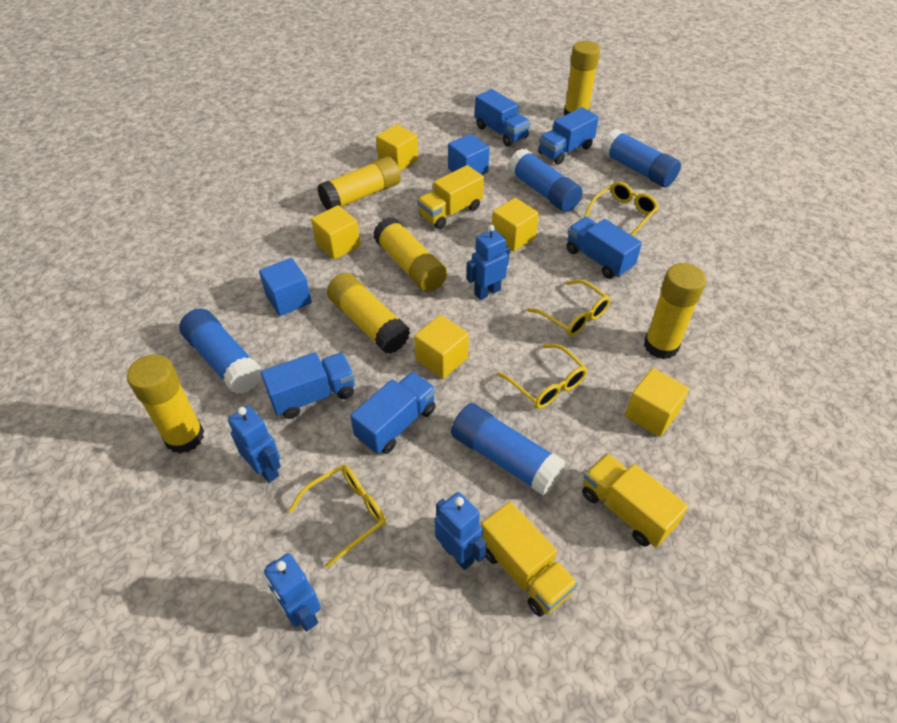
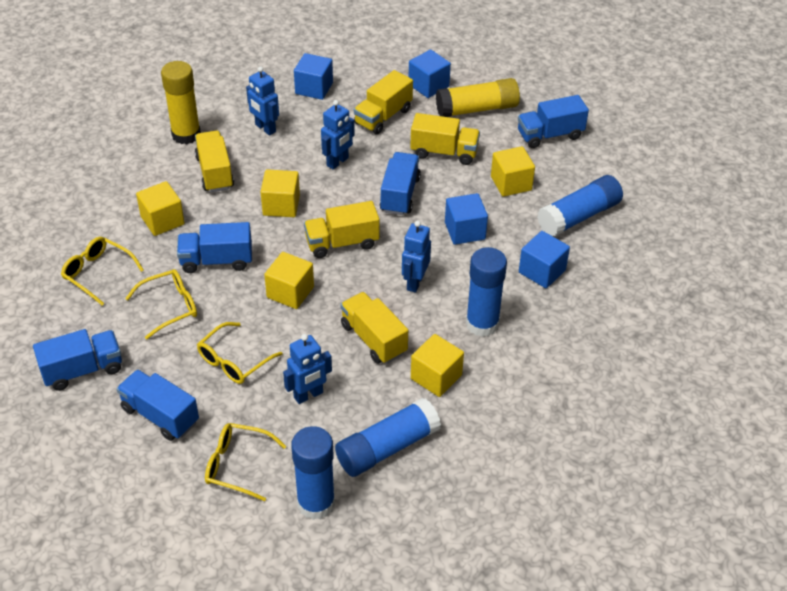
blue cube: 2 -> 4
yellow glue stick: 6 -> 2
yellow truck: 3 -> 5

